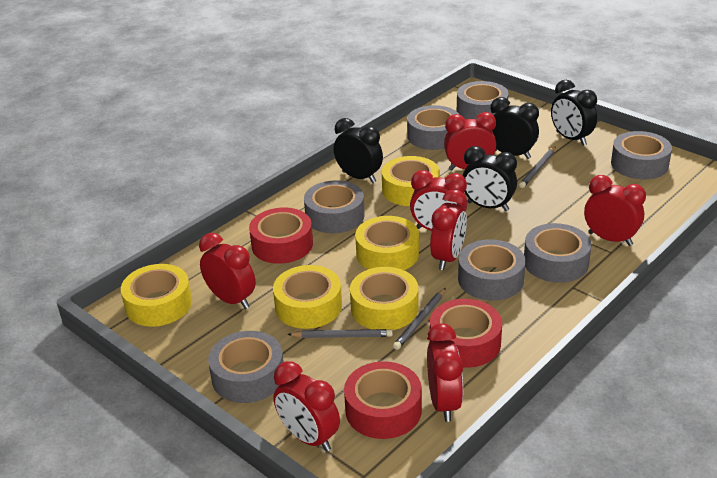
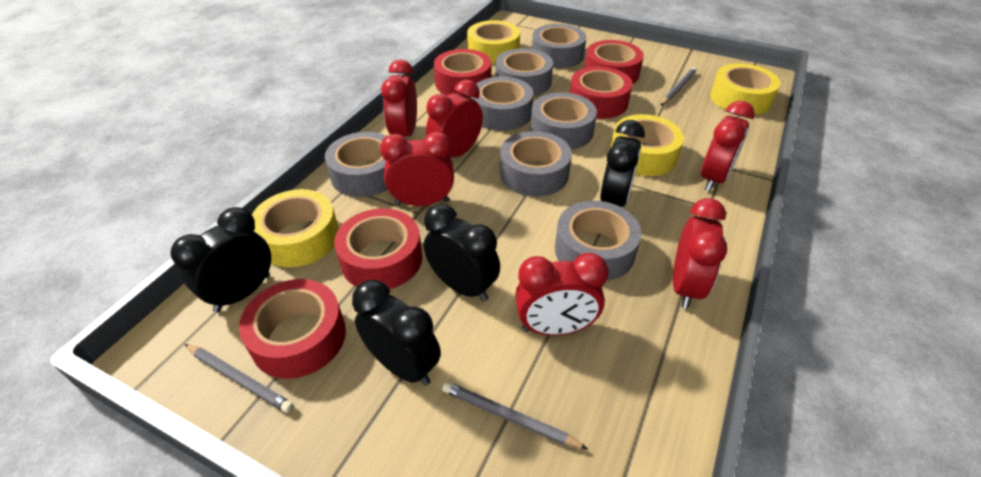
red clock: 7 -> 6
red tape: 3 -> 5
yellow tape: 5 -> 4

